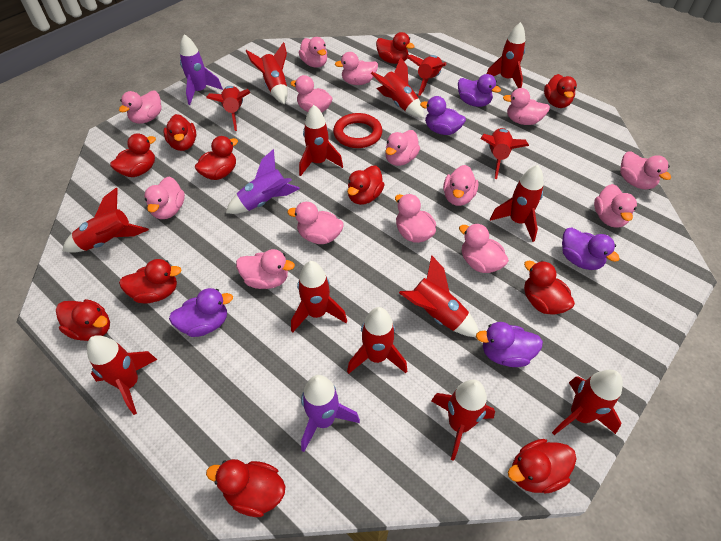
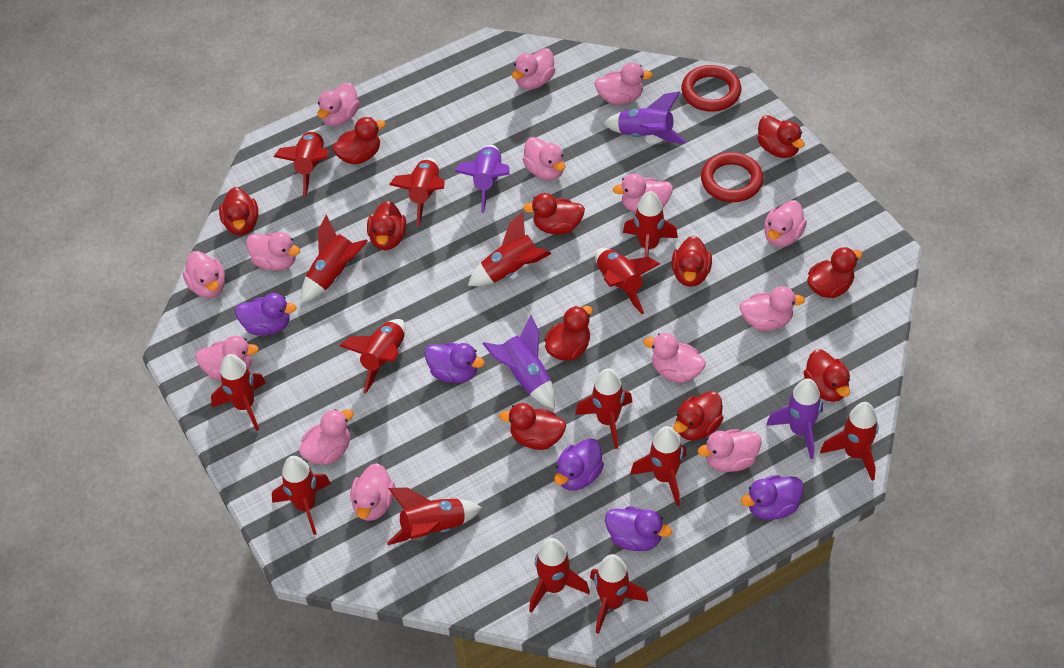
purple rocket: 3 -> 4
red ring: 1 -> 2

